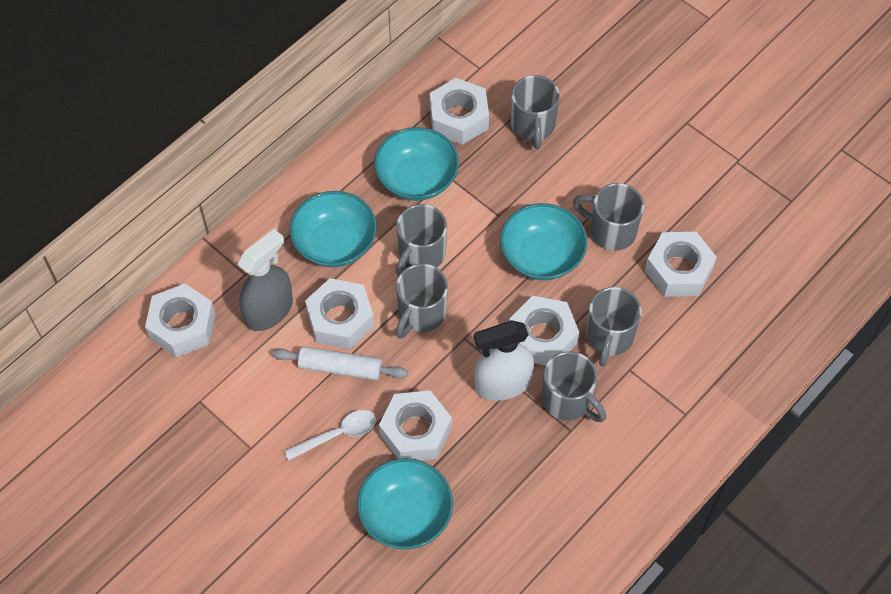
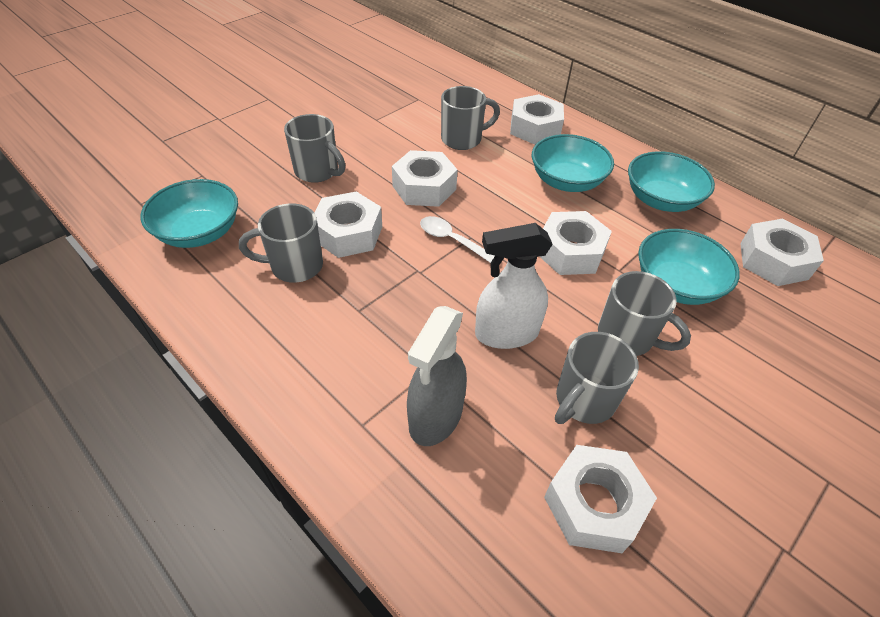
grey mug: 6 -> 5
white rolling pin: 1 -> 0

